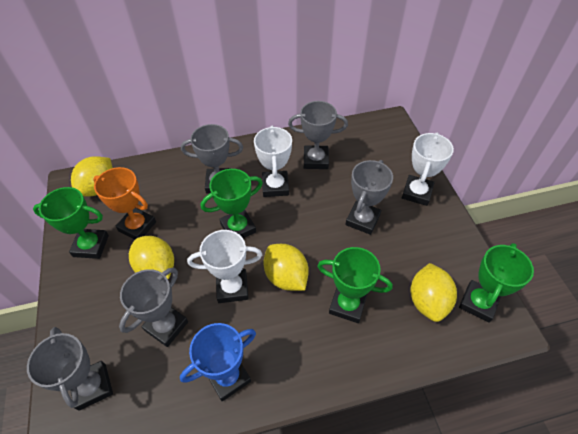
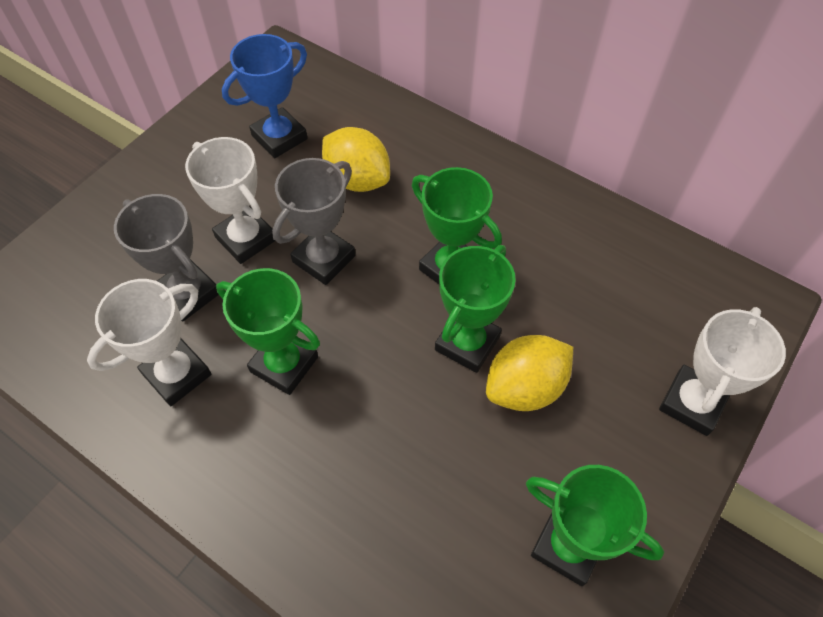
grey trophy: 5 -> 2
orange trophy: 1 -> 0
yellow lemon: 4 -> 2

